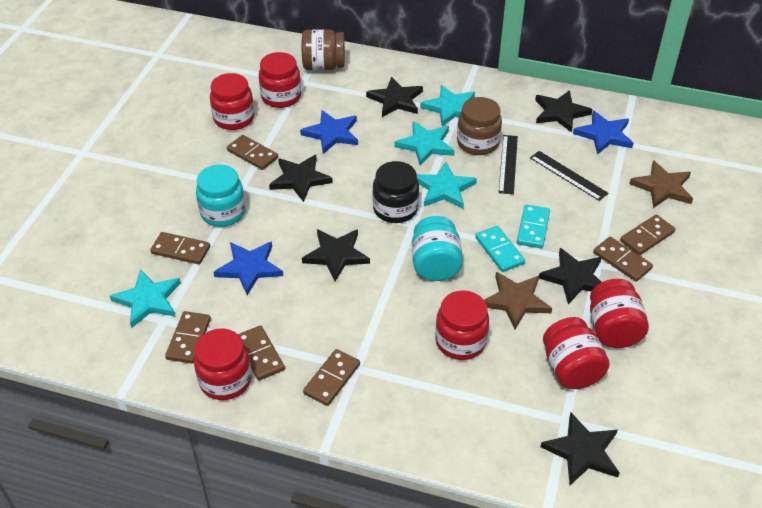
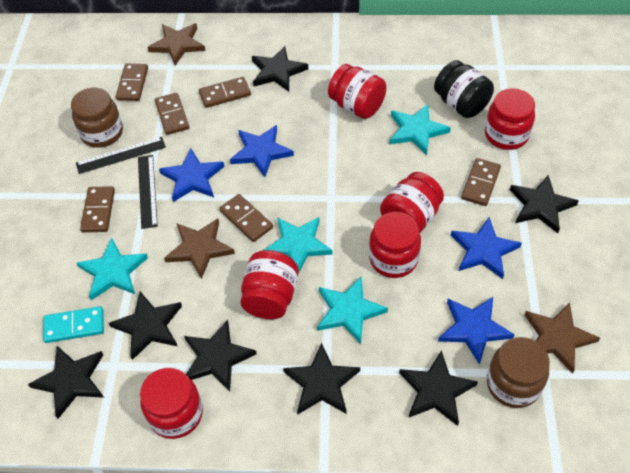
black star: 6 -> 7
blue star: 3 -> 4
brown domino: 7 -> 6
brown star: 2 -> 3
turquoise domino: 2 -> 1
turquoise jar: 2 -> 0

